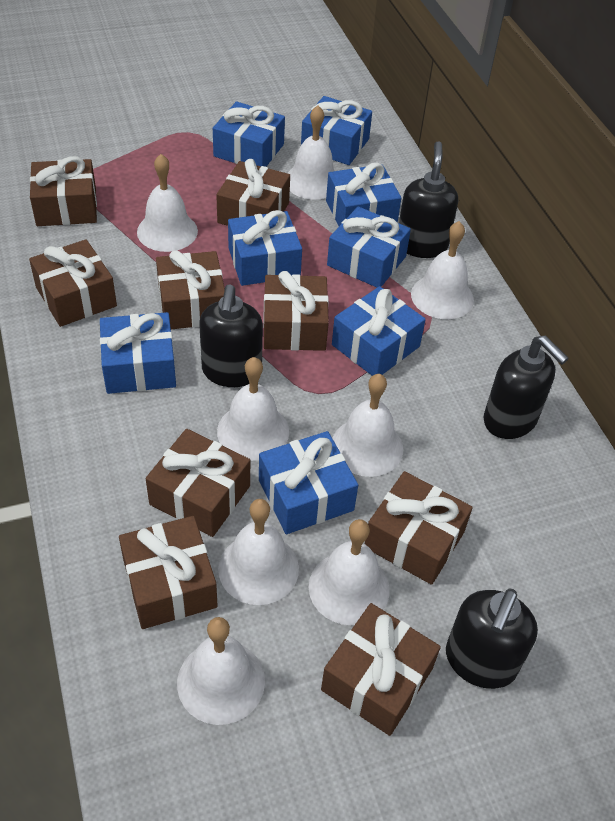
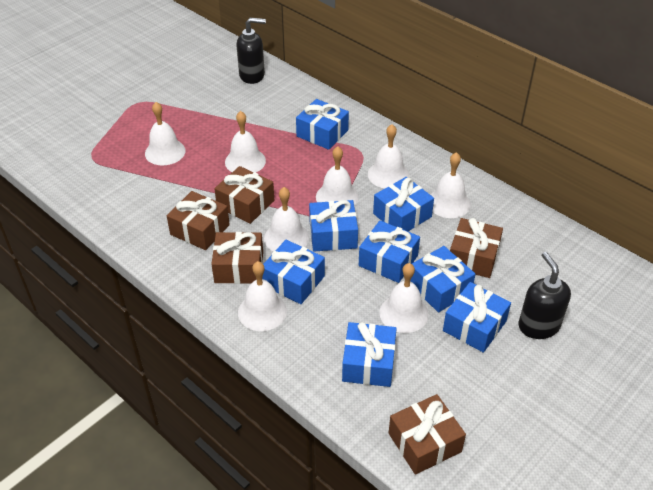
black soap dispenser: 4 -> 2
brown gift: 9 -> 5

